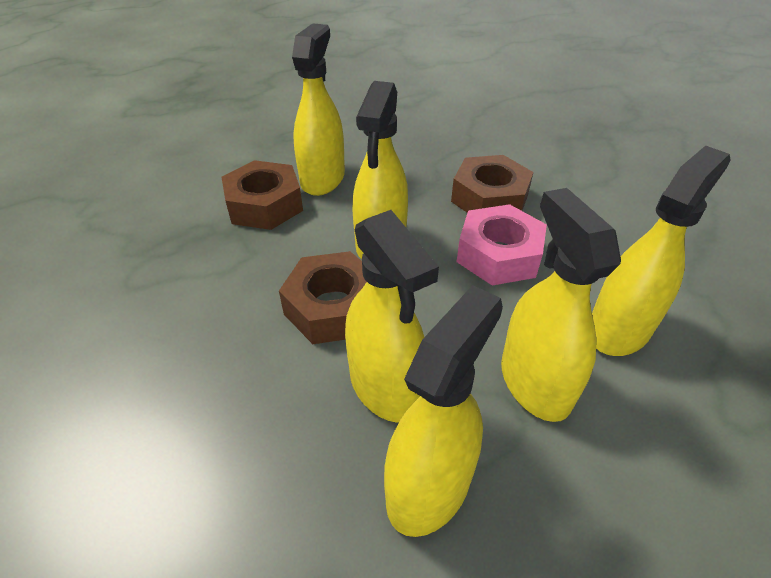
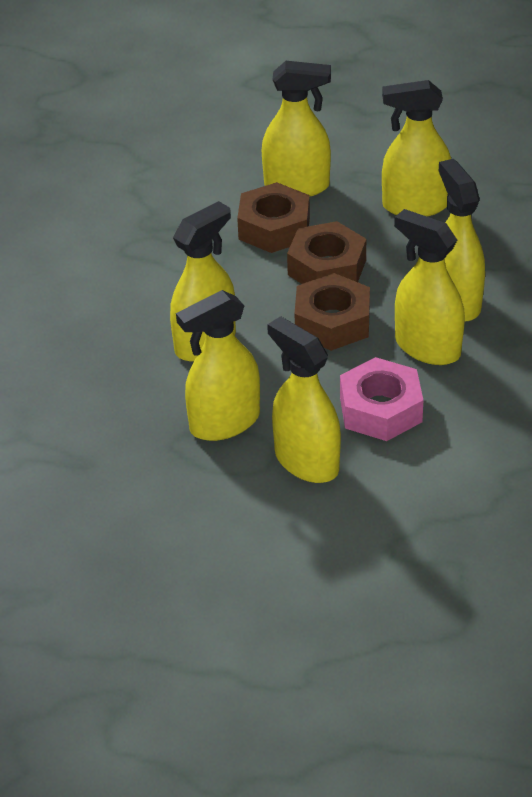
yellow spray bottle: 6 -> 7

